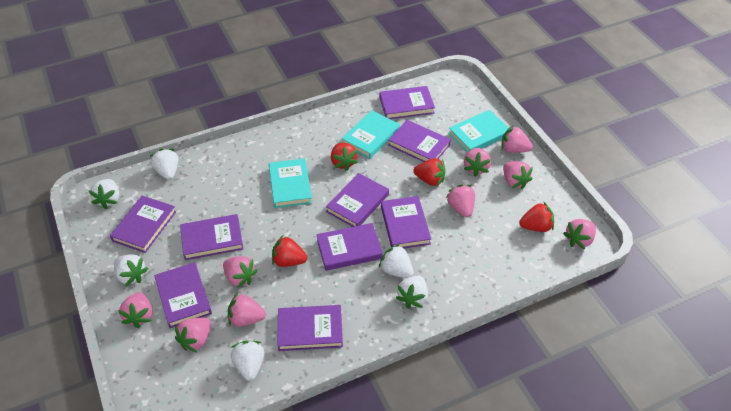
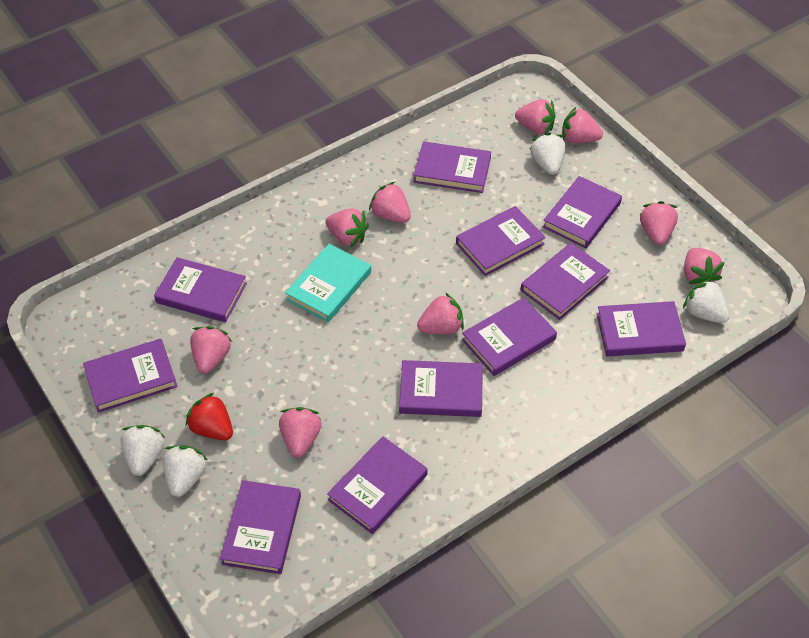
purple book: 9 -> 11
red strawberry: 4 -> 1
turquoise book: 3 -> 1
white strawberry: 6 -> 4

